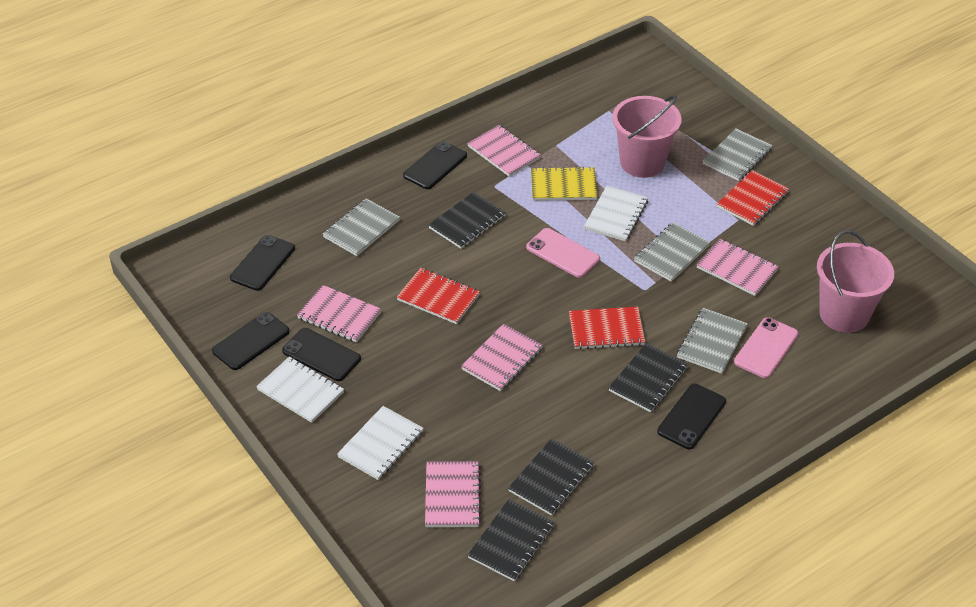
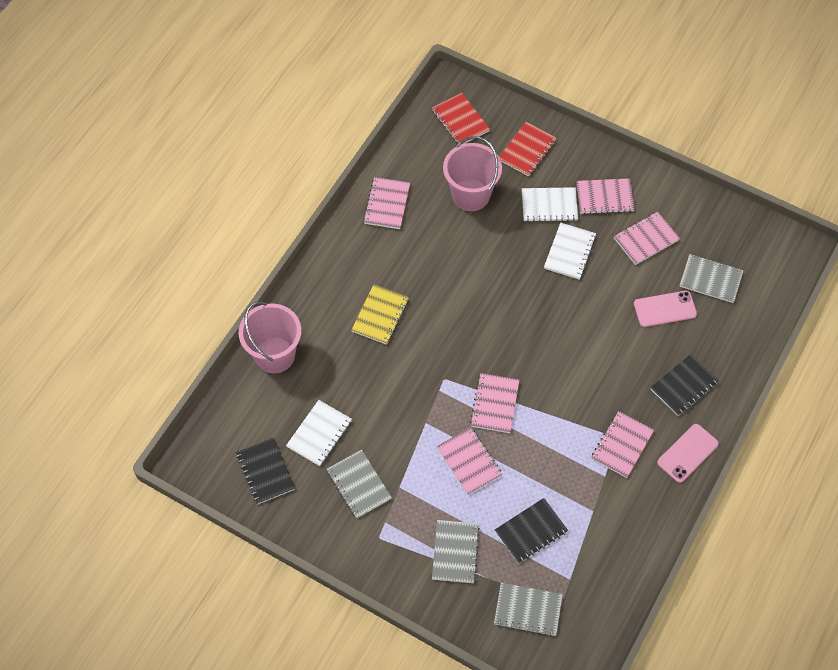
black notebook: 4 -> 3
black phone: 5 -> 0
pink notebook: 5 -> 6
red notebook: 3 -> 2

